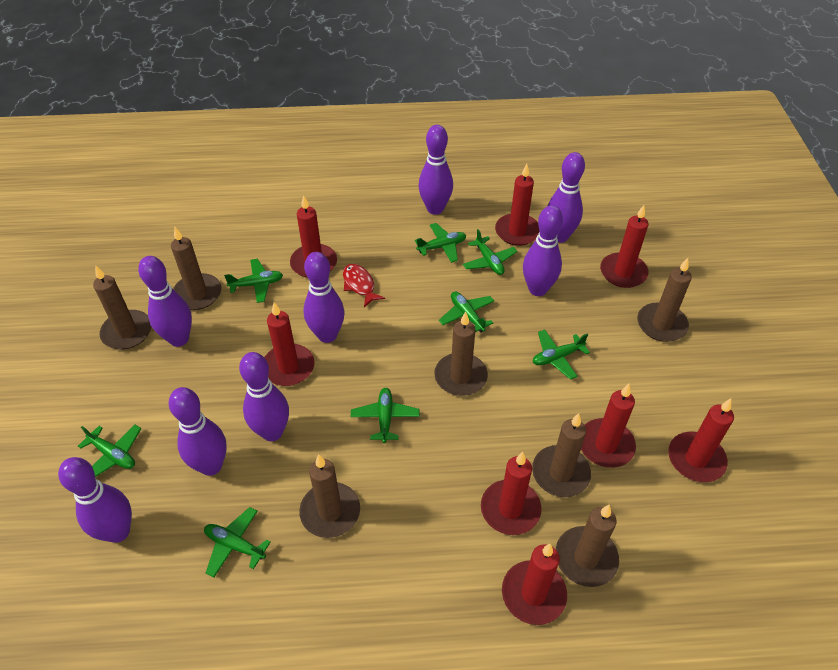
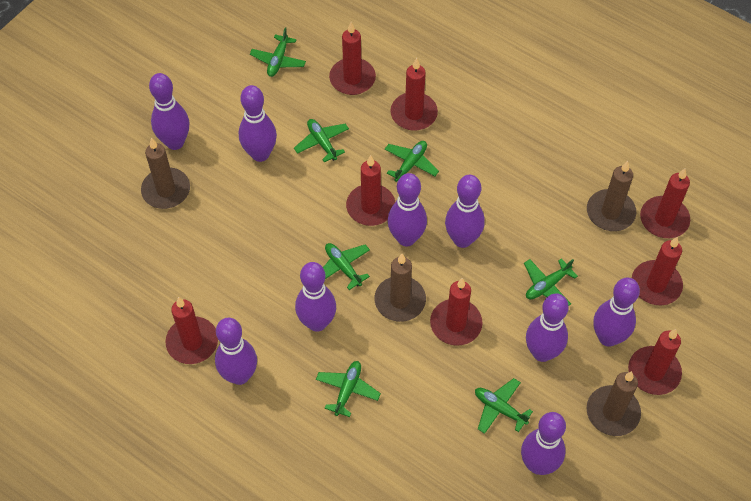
brown candle: 7 -> 4
green plane: 8 -> 7
purple bowling pin: 8 -> 9
red fish: 1 -> 0

